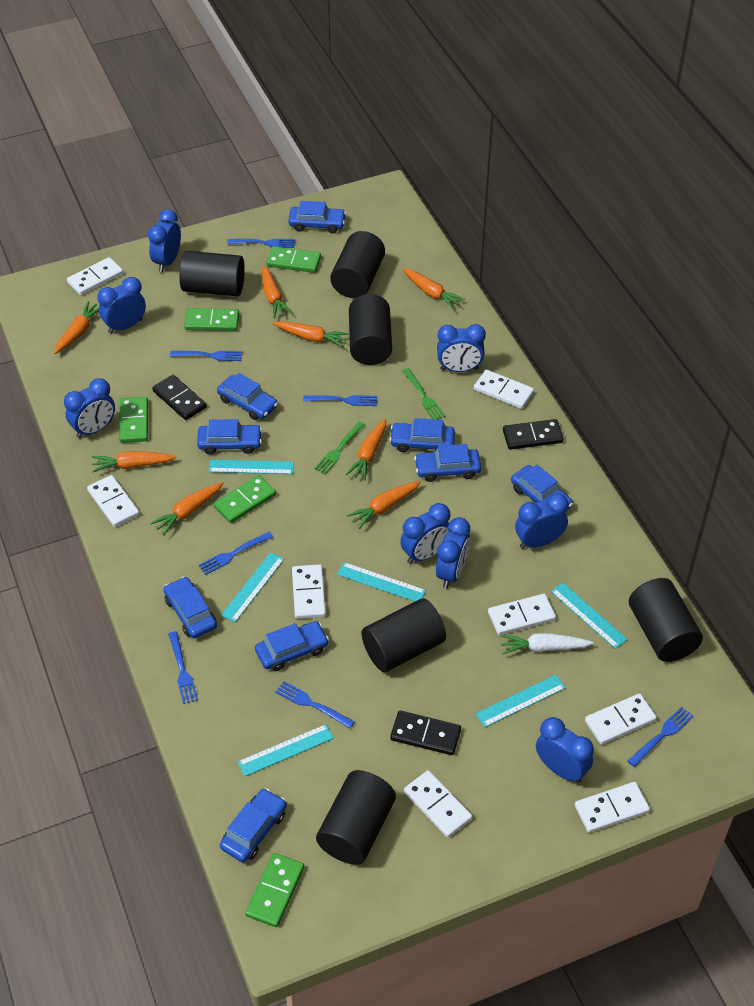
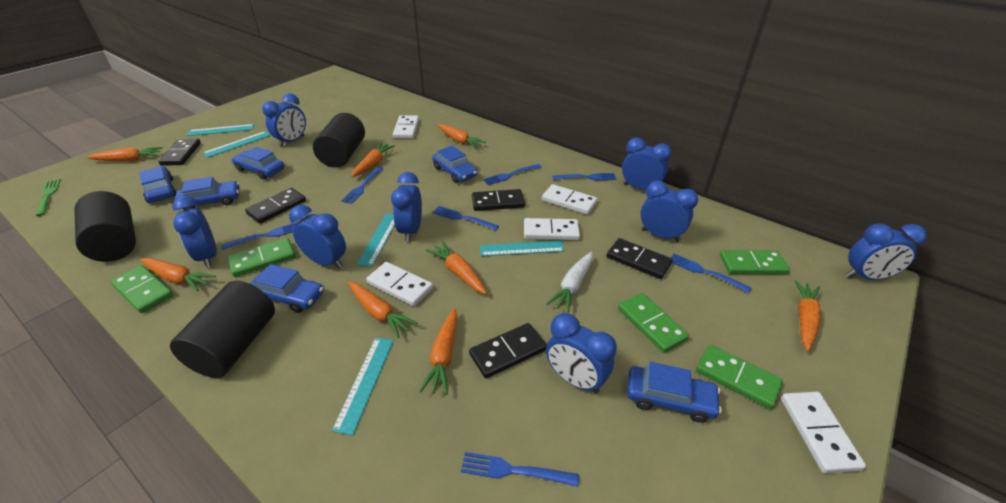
black cylinder: 6 -> 3
black domino: 3 -> 5
blue car: 9 -> 6
green fork: 2 -> 1
turquoise ruler: 6 -> 5
white domino: 8 -> 5

